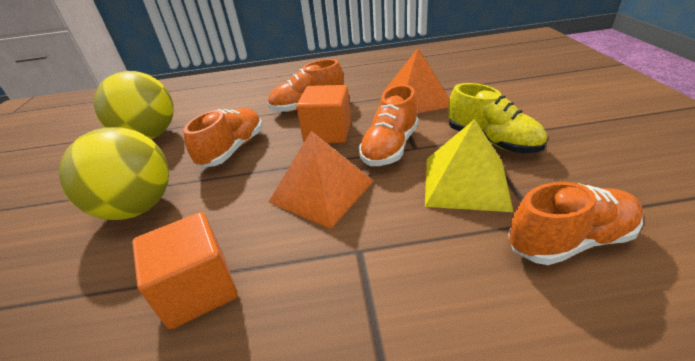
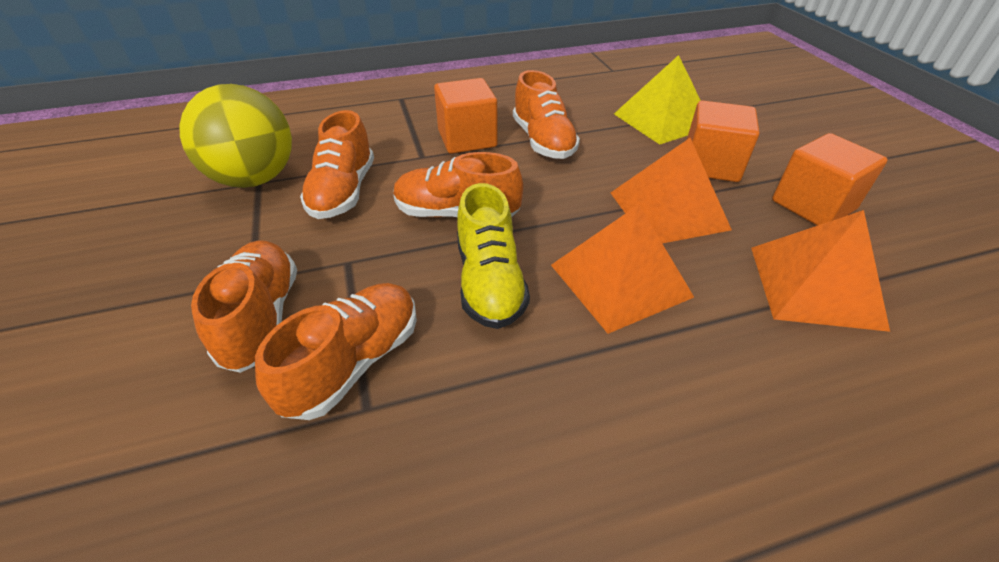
orange cube: 2 -> 3
orange pyramid: 2 -> 3
orange shoe: 4 -> 5
yellow ball: 2 -> 1

